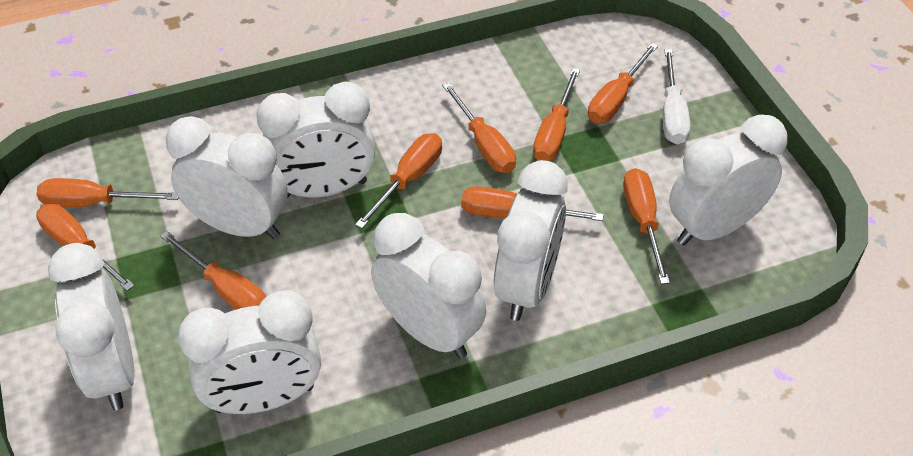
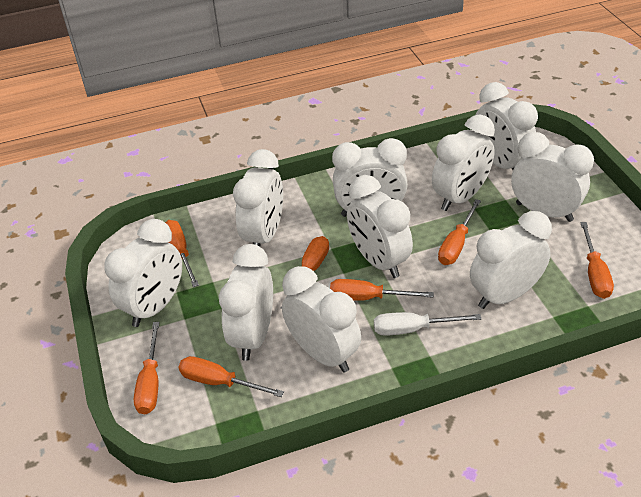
orange screwdriver: 9 -> 7
white clock: 7 -> 10

